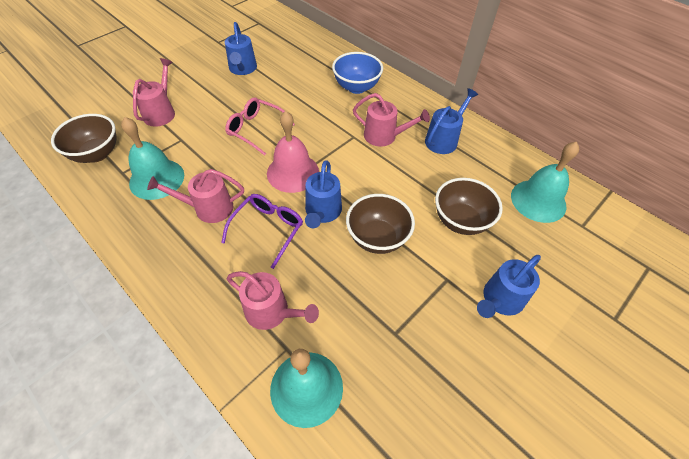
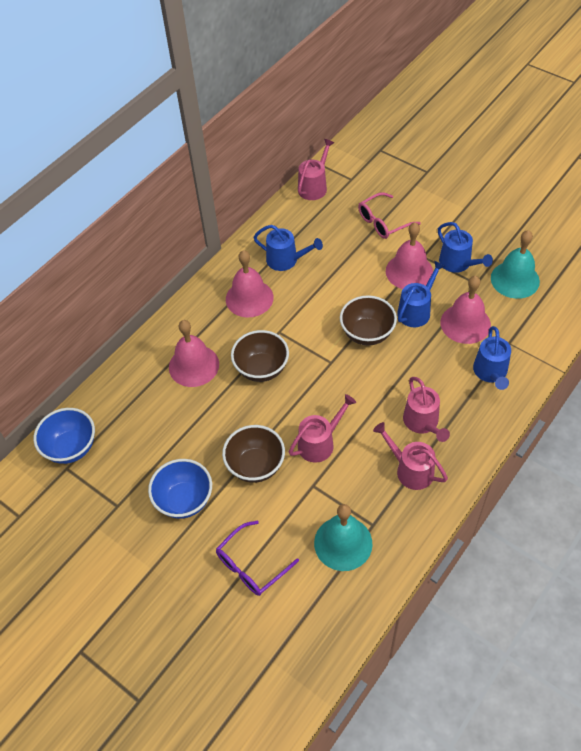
blue bowl: 1 -> 2
pink bell: 1 -> 4
turquoise bell: 3 -> 2

